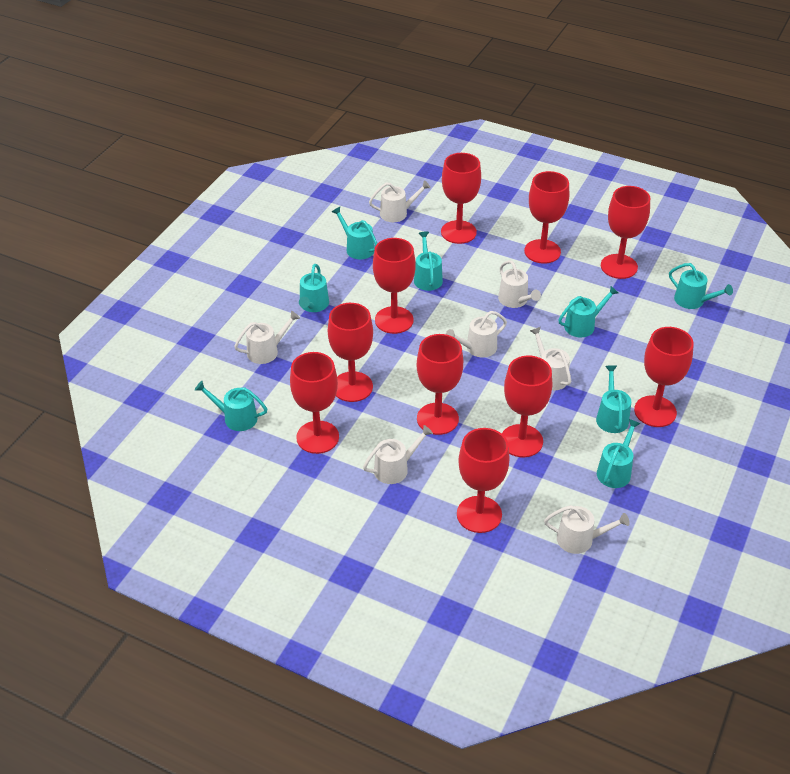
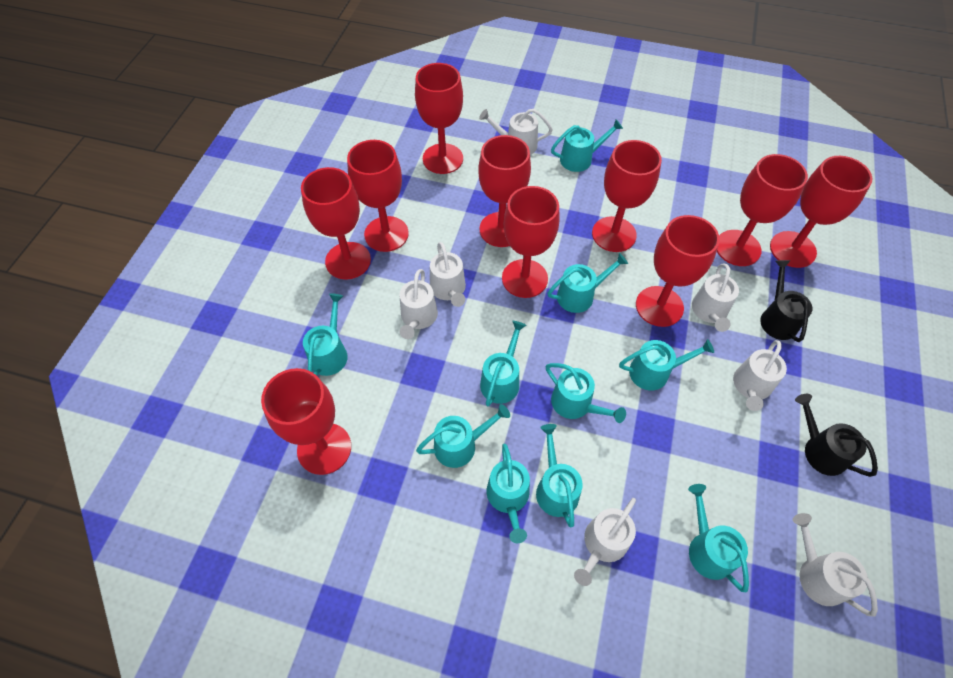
black watering can: 0 -> 2
turquoise watering can: 8 -> 10

